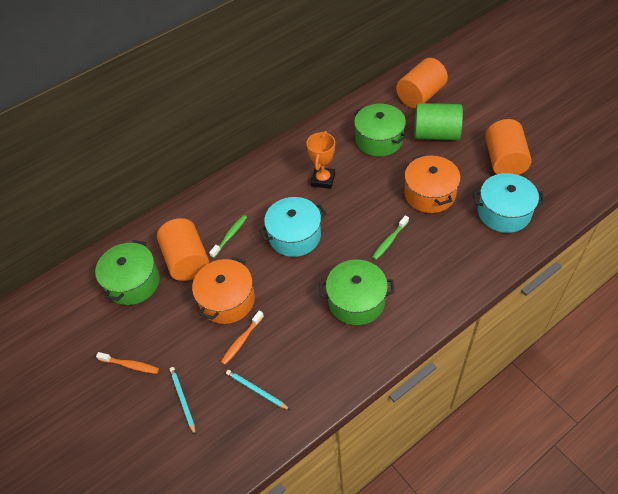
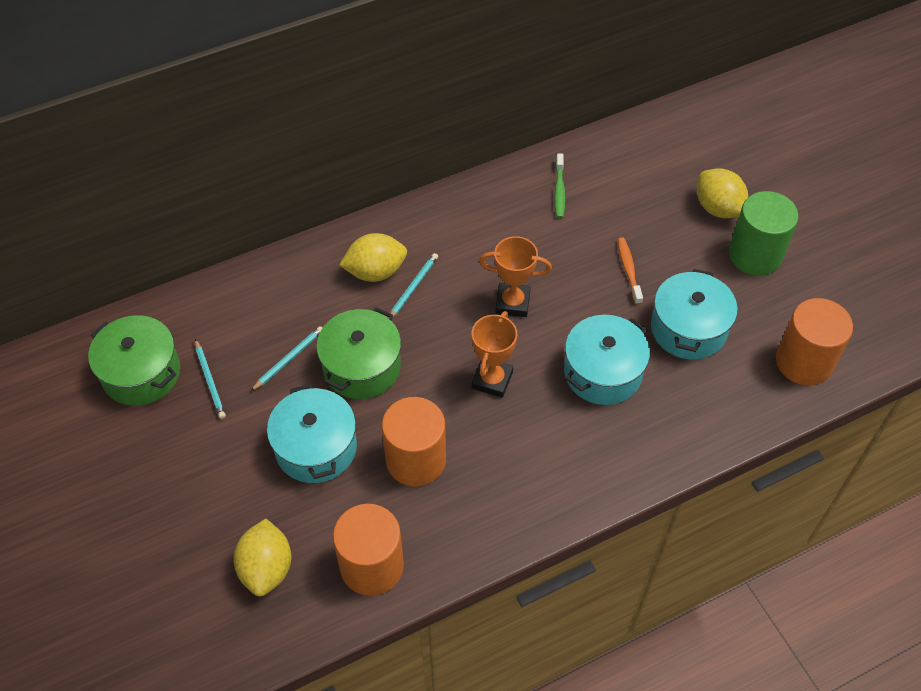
green pot: 3 -> 2
green toothbrush: 2 -> 1
orange pot: 2 -> 0
orange toothbrush: 2 -> 1
orange trophy: 1 -> 2
turquoise pencil: 2 -> 3
turquoise pot: 2 -> 3
yellow lemon: 0 -> 3

